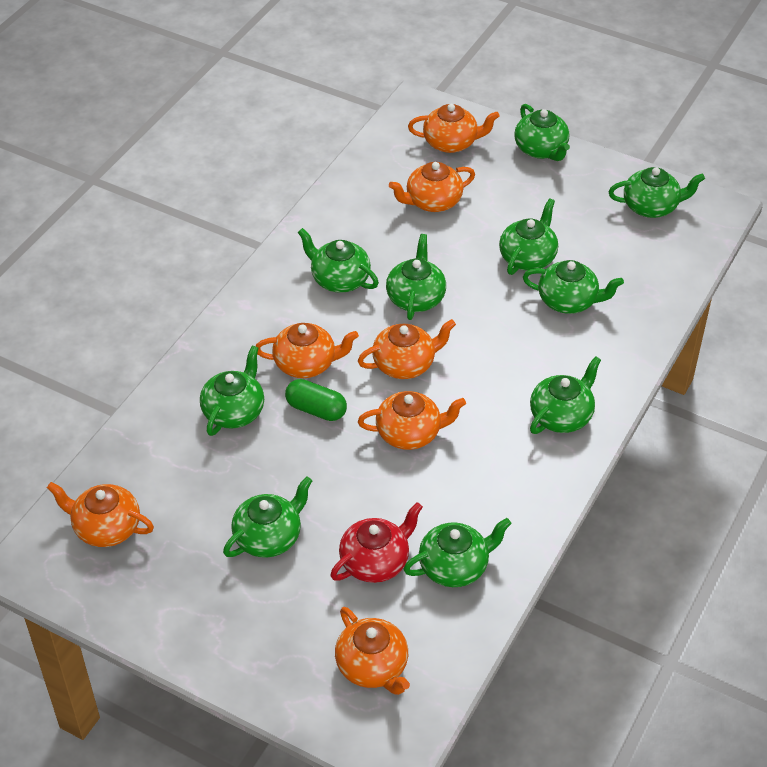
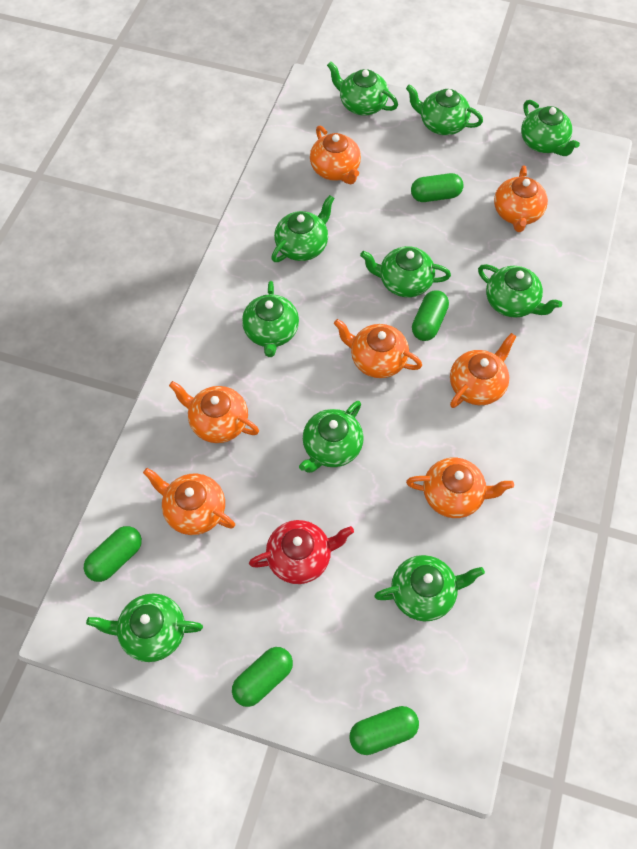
green capsule: 1 -> 5

